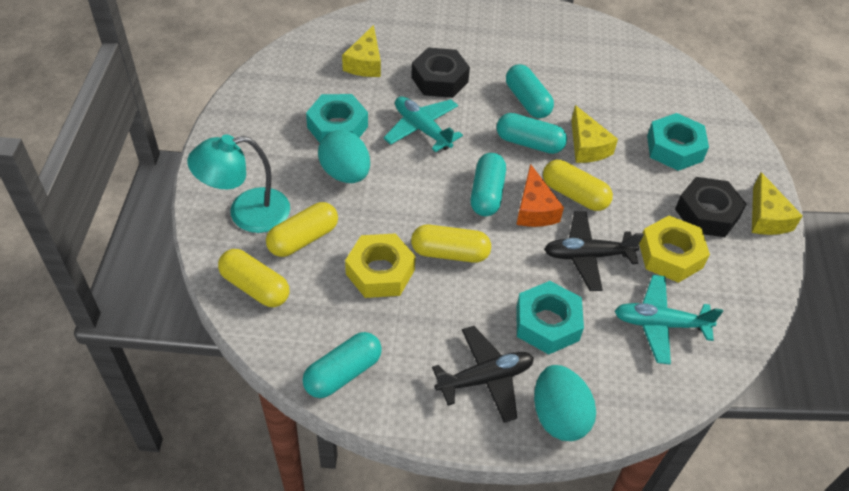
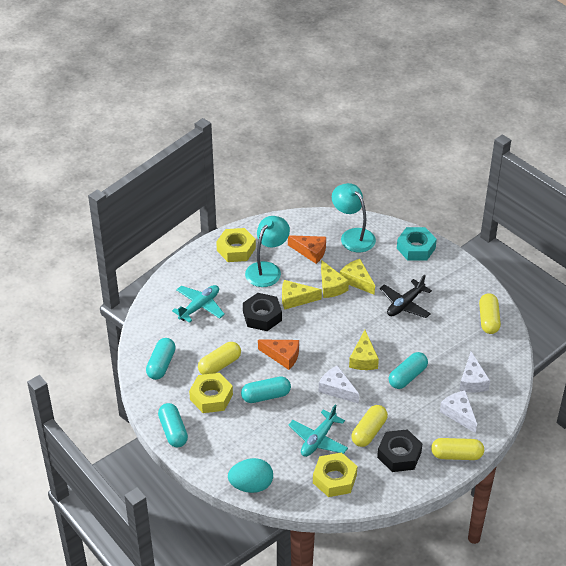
black plane: 2 -> 1
orange cheese: 1 -> 2
turquoise egg: 2 -> 1
turquoise lamp: 1 -> 2
turquoise nut: 3 -> 1
white cheese: 0 -> 3
yellow cheese: 3 -> 4
yellow nut: 2 -> 3

